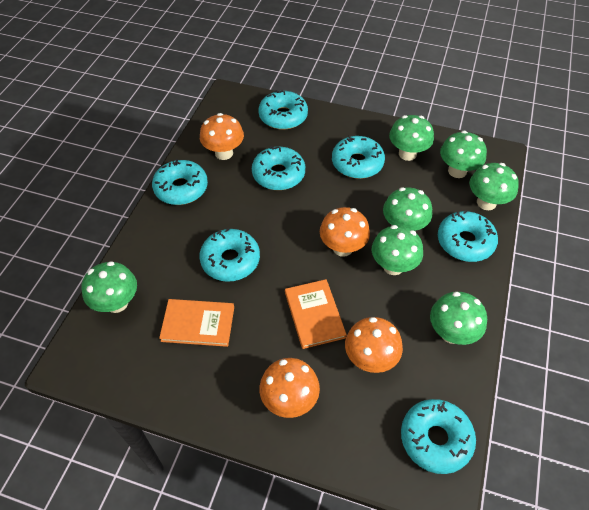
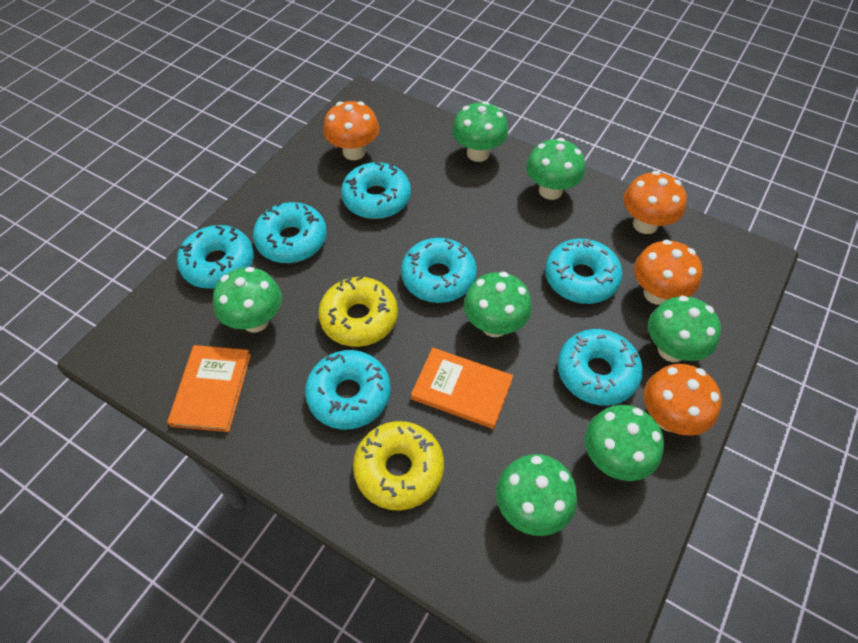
yellow donut: 0 -> 2

